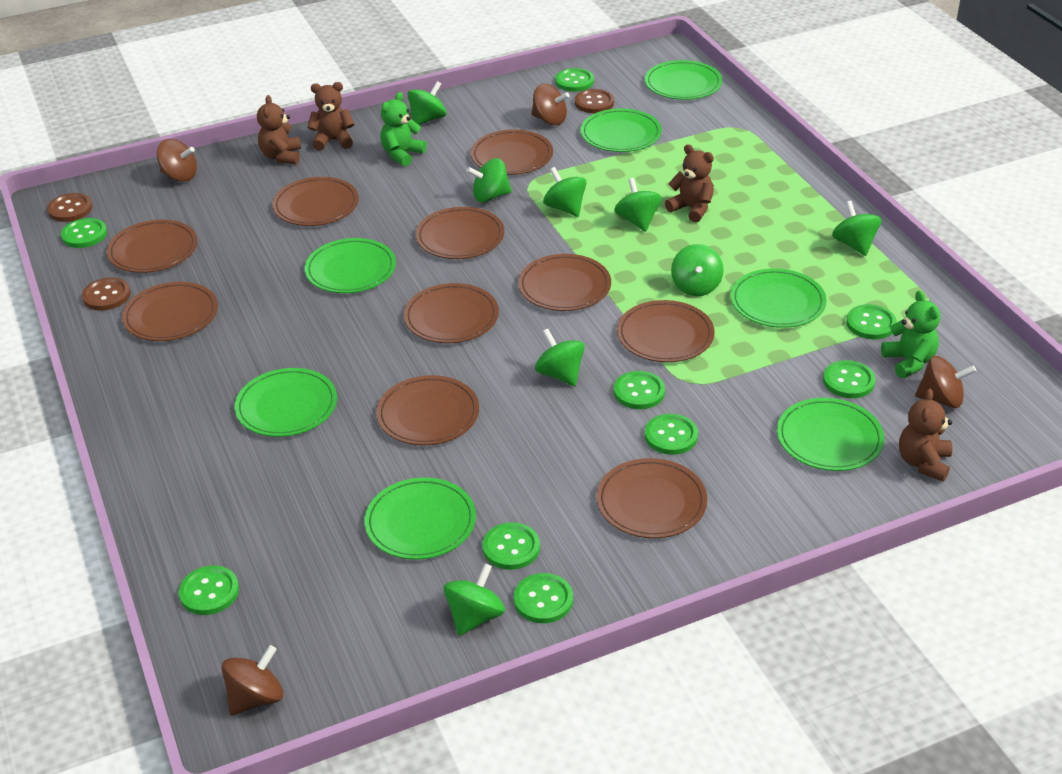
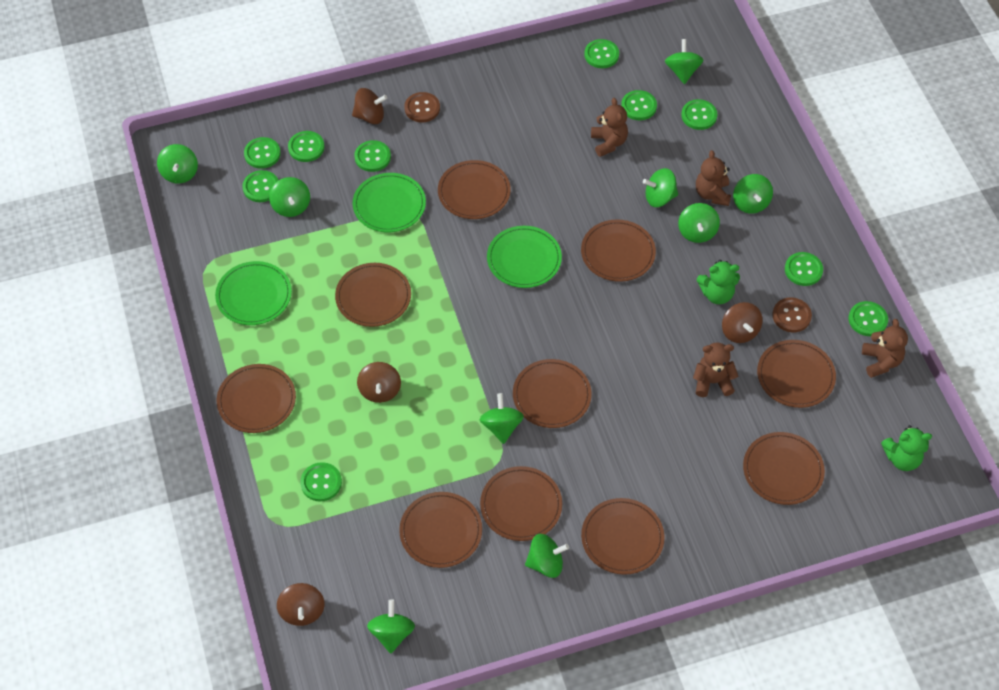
brown button: 3 -> 2
green button: 9 -> 10
green plate: 7 -> 3
green spinning top: 8 -> 9

